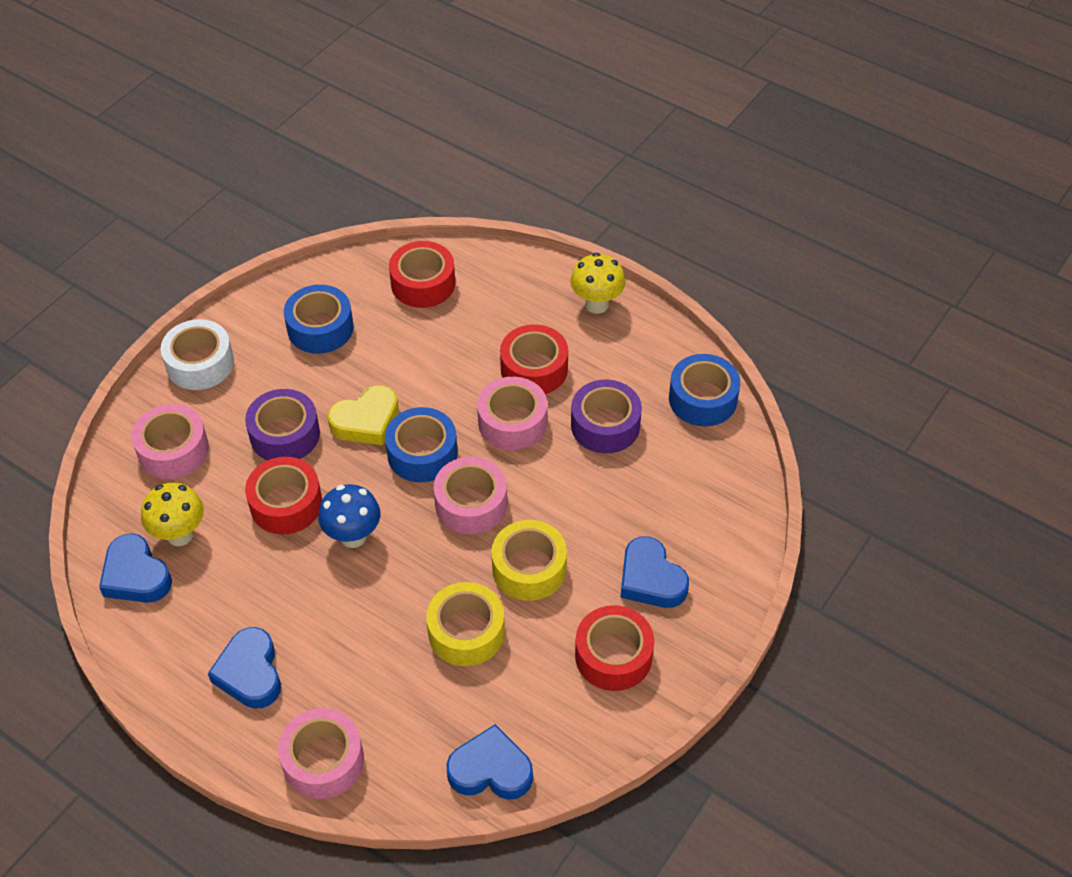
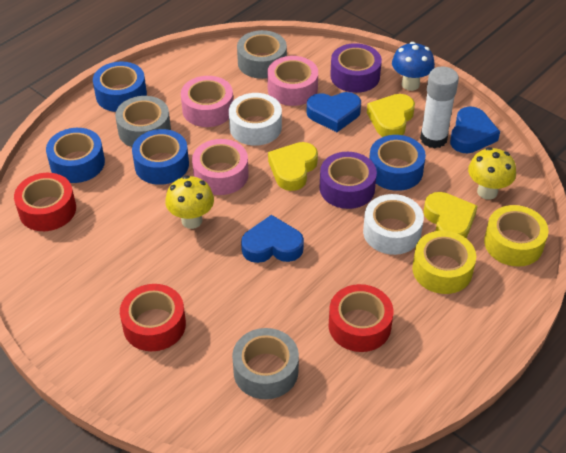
blue heart: 4 -> 3
blue tape: 3 -> 4
grey tape: 0 -> 3
pink tape: 4 -> 3
red tape: 4 -> 3
white glue stick: 0 -> 1
white tape: 1 -> 2
yellow heart: 1 -> 3

